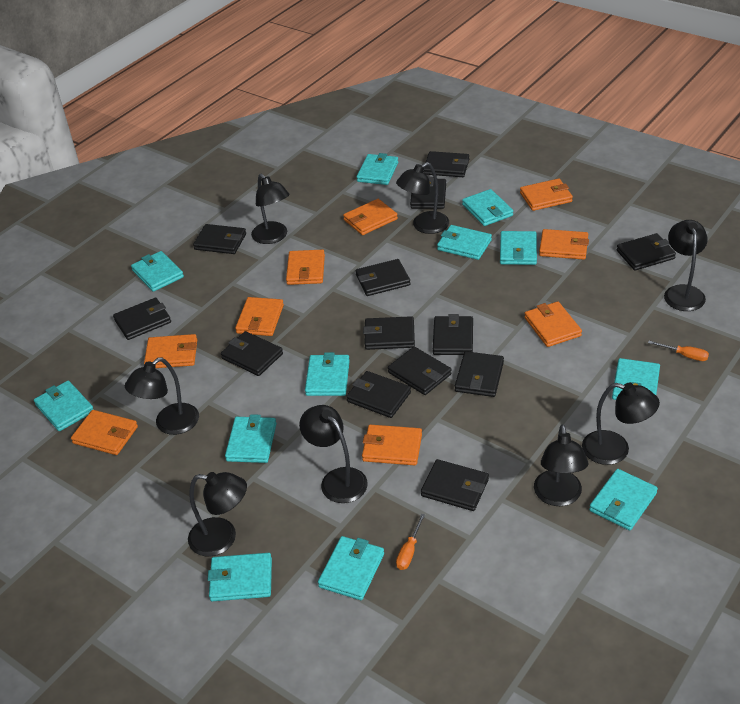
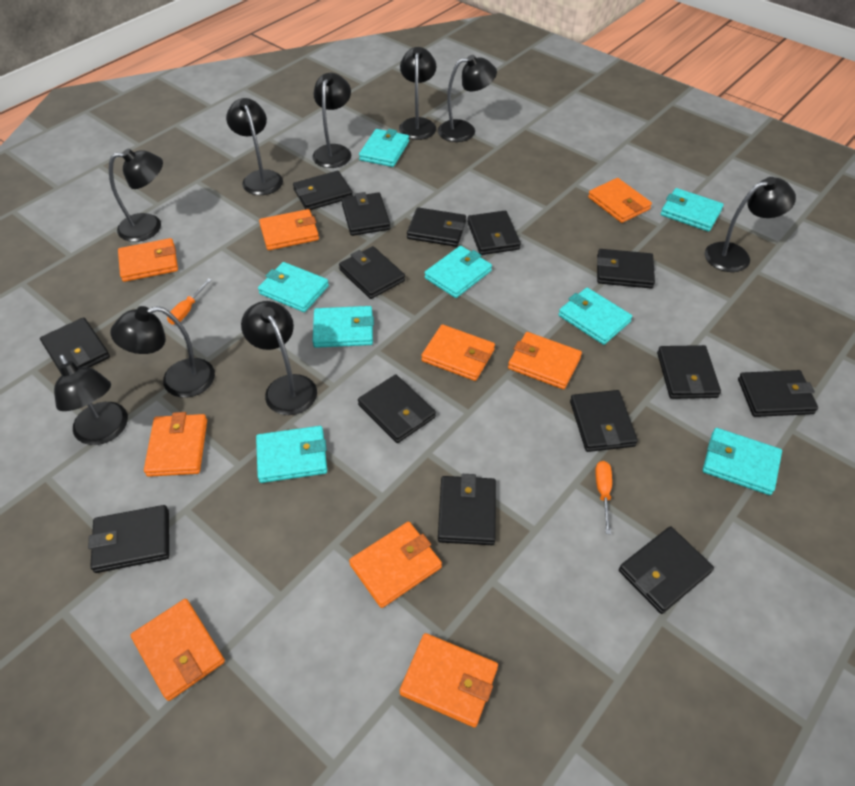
black lamp: 8 -> 9
black wallet: 13 -> 14
turquoise wallet: 12 -> 8

